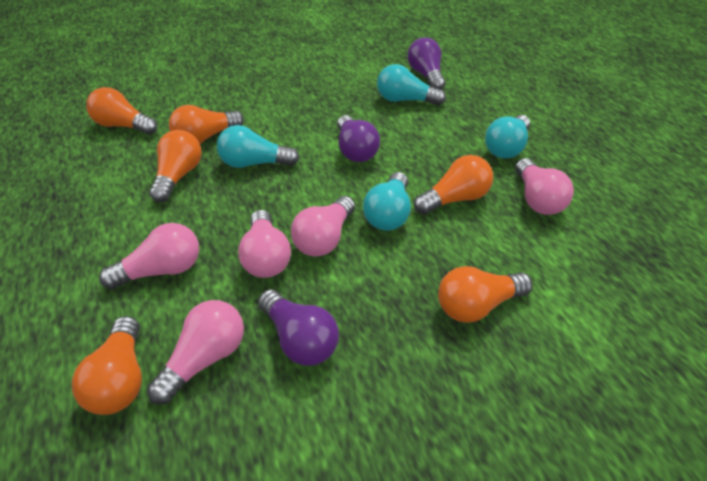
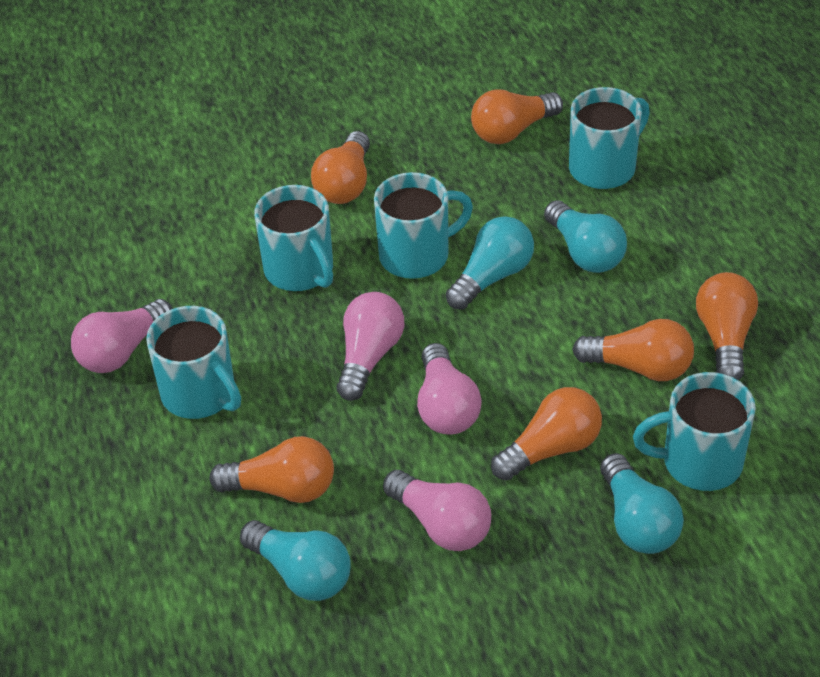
pink light bulb: 5 -> 4
purple light bulb: 3 -> 0
turquoise mug: 0 -> 5

